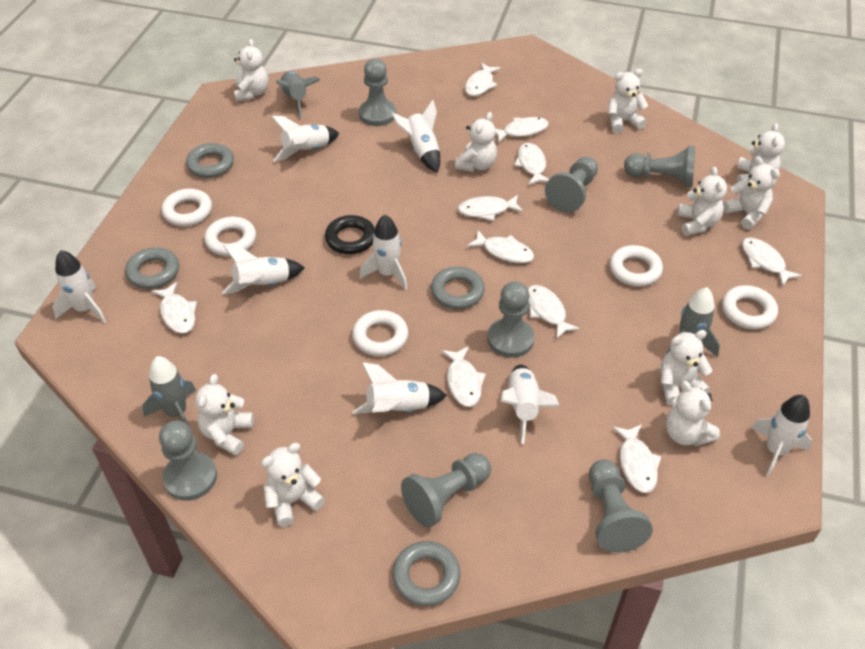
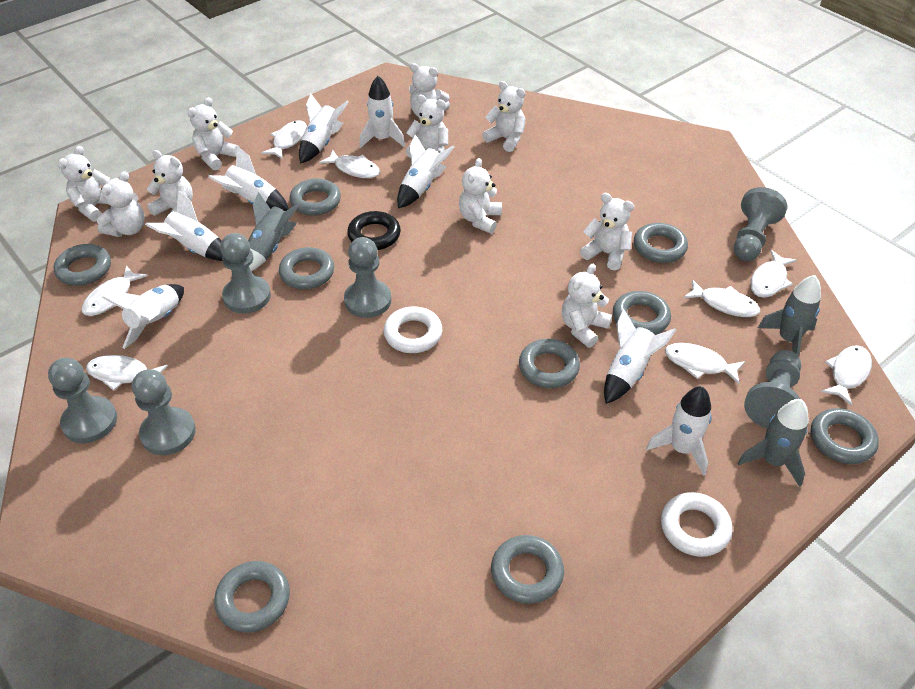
grey pawn: 7 -> 6
grey ring: 4 -> 9
white fish: 10 -> 8
white ring: 5 -> 2

